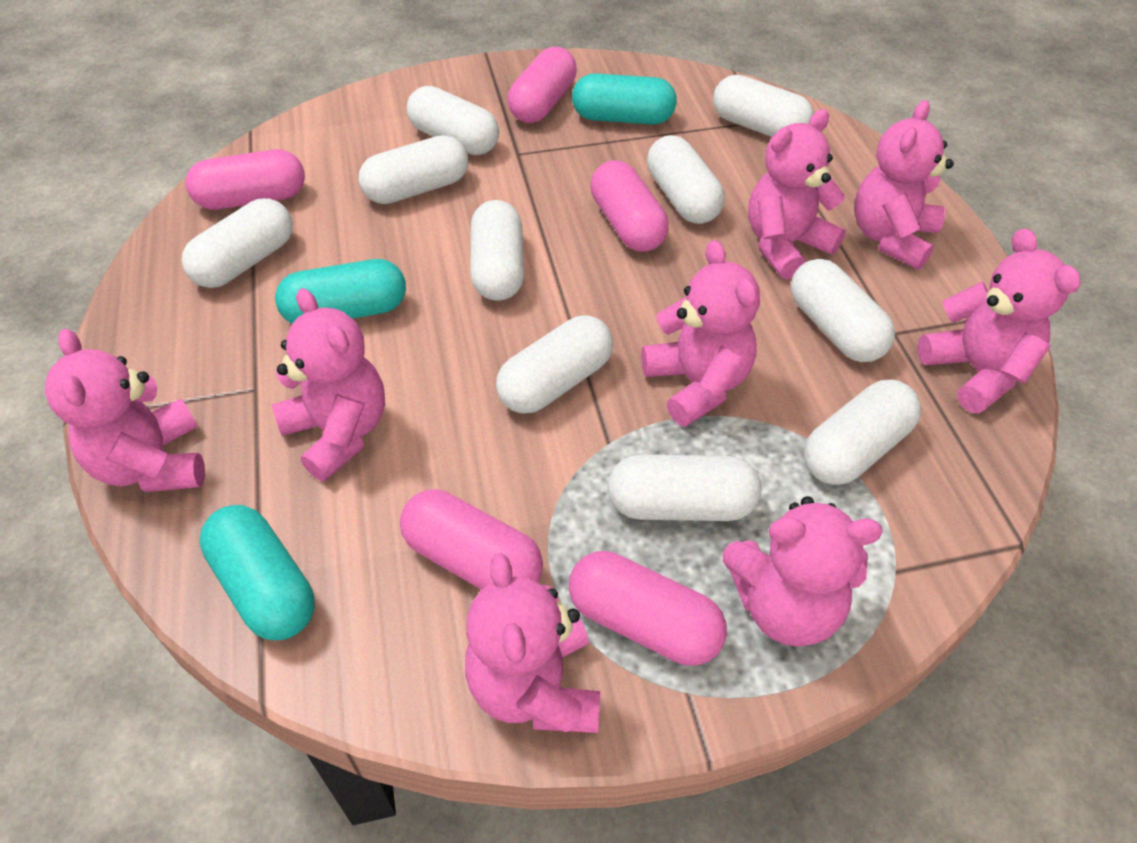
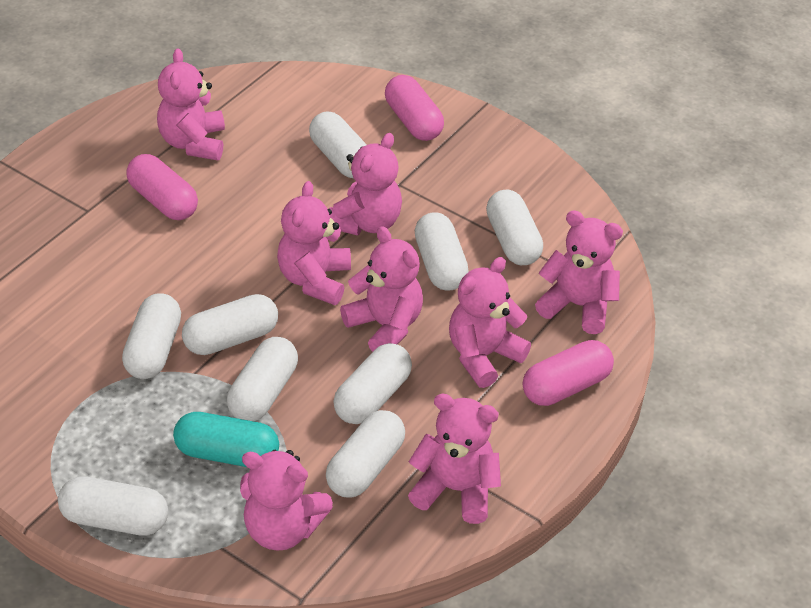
pink capsule: 5 -> 3
turquoise capsule: 3 -> 1
white capsule: 10 -> 9

